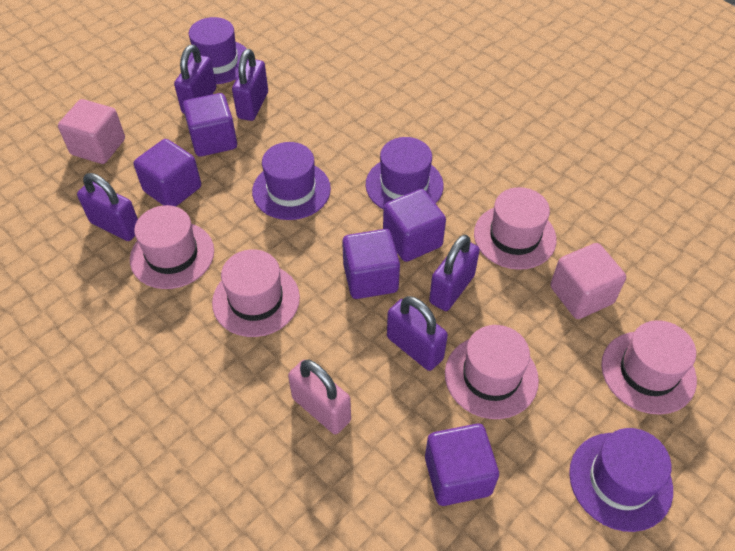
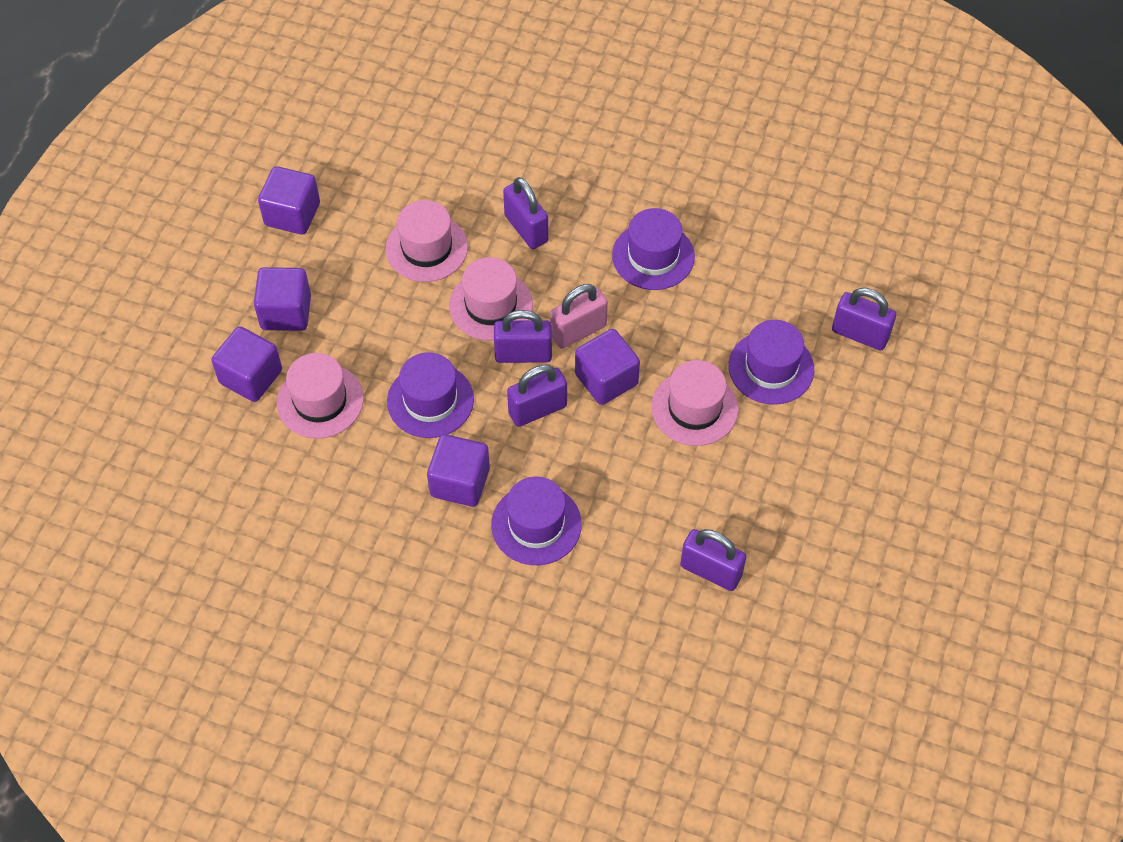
pink cube: 2 -> 0
pink hat: 5 -> 4

